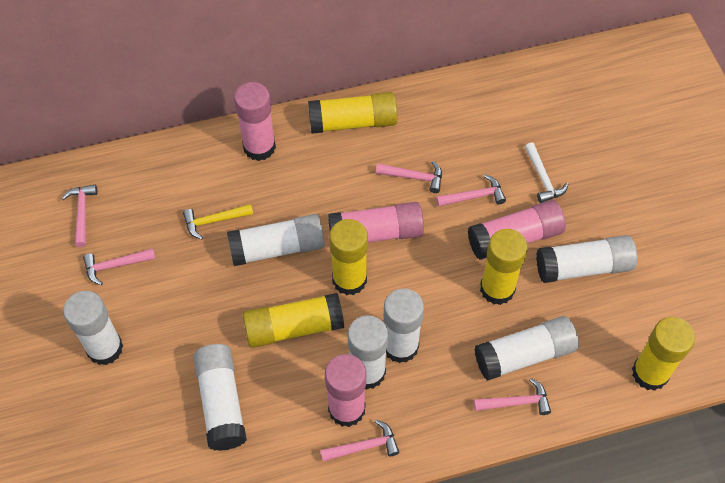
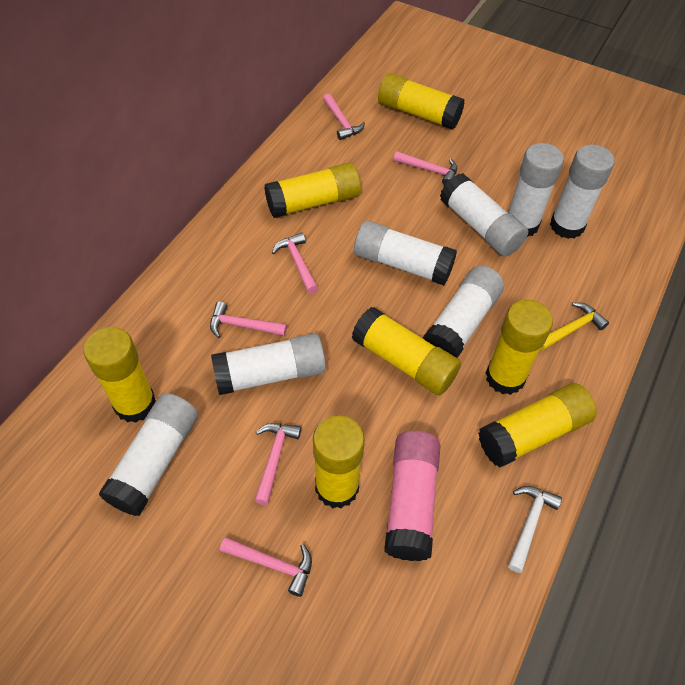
pink glue stick: 4 -> 1
yellow glue stick: 5 -> 7

